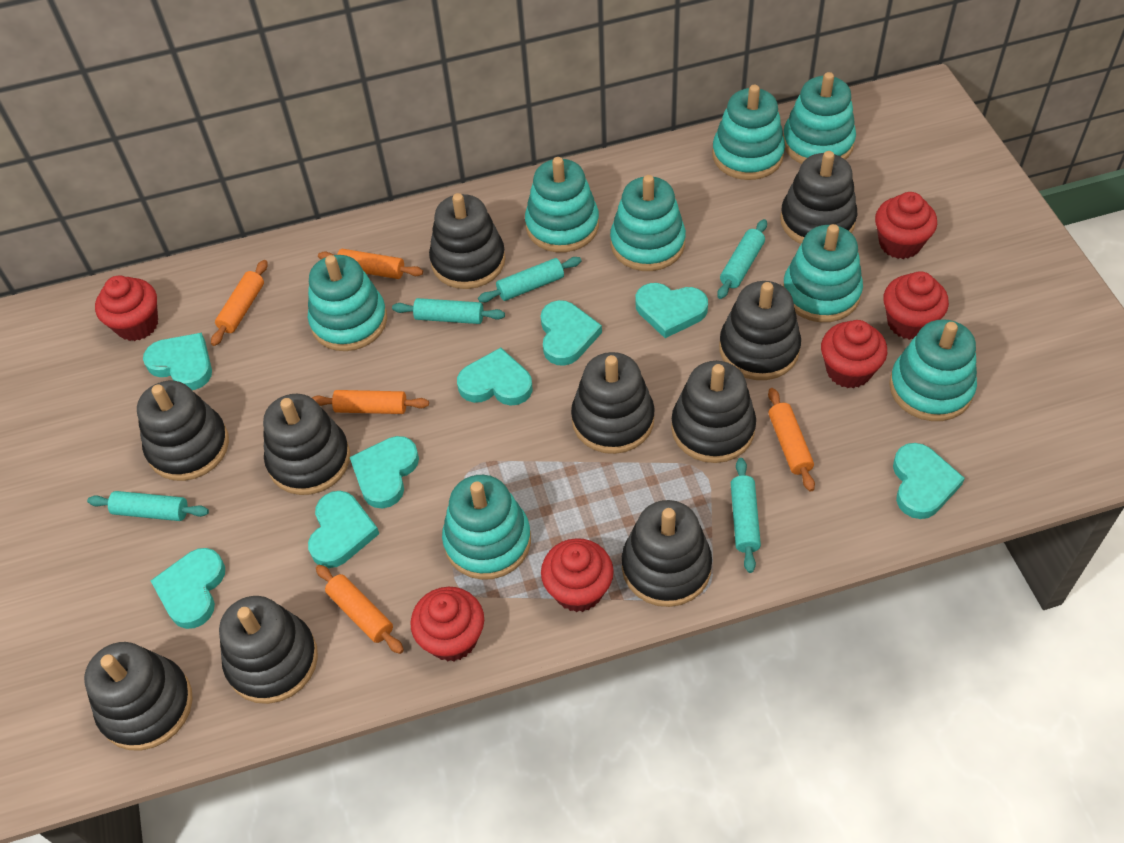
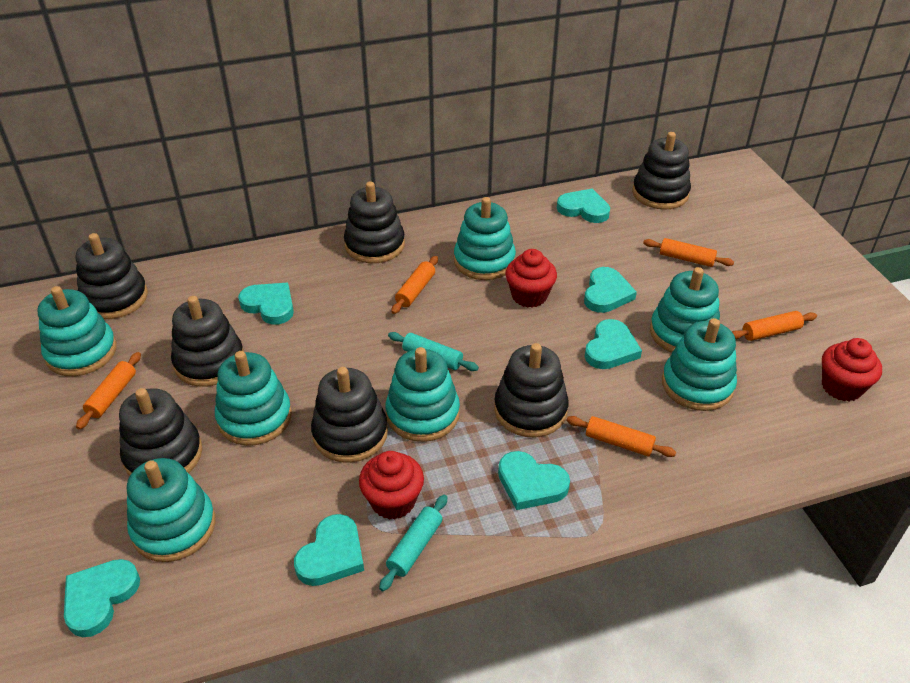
black stacking toy: 10 -> 7
red cupcake: 6 -> 3
turquoise heart: 8 -> 7
turquoise rolling pin: 5 -> 2
turquoise stacking toy: 8 -> 7

